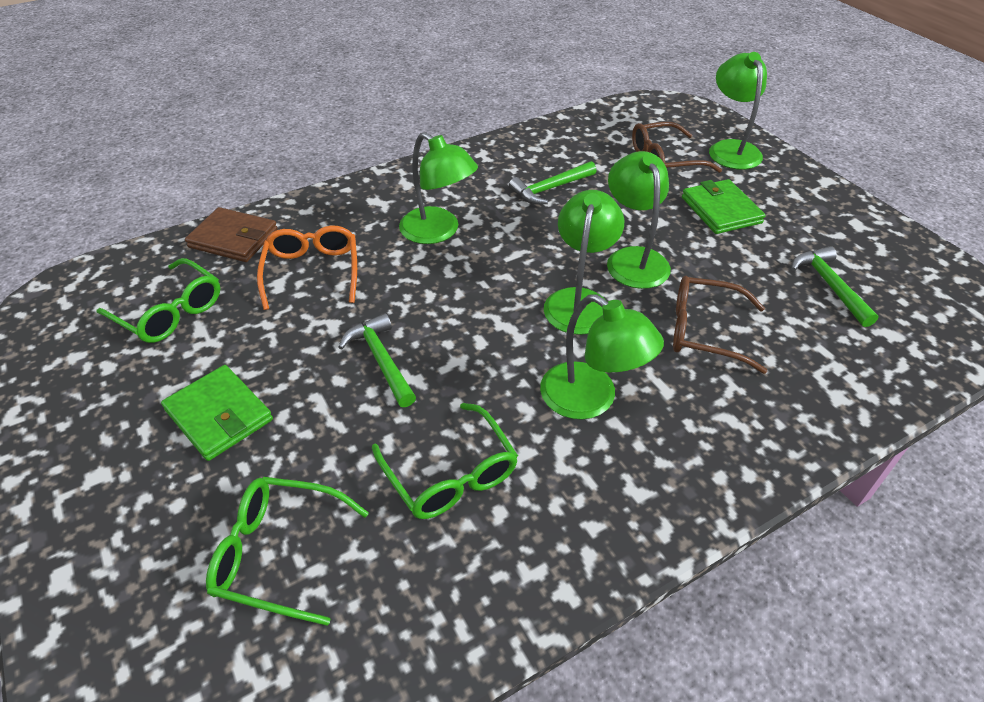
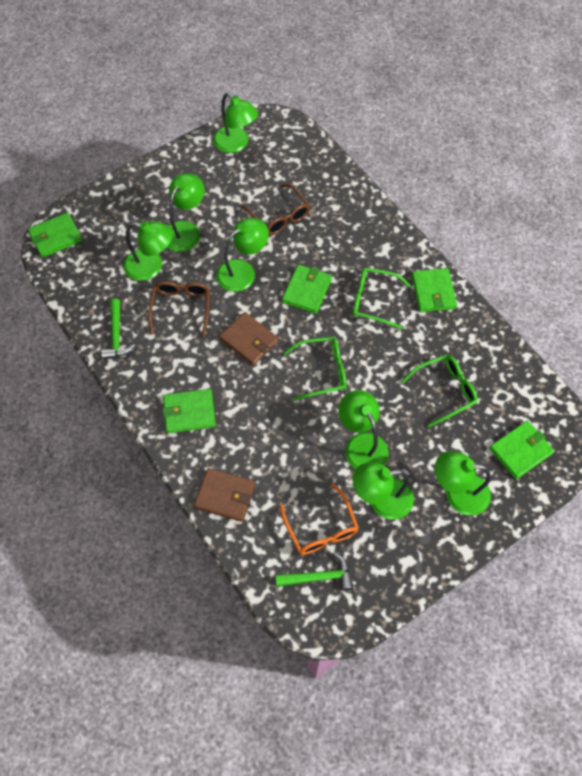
brown wallet: 1 -> 2
green hammer: 3 -> 2
green lamp: 5 -> 7
green wallet: 2 -> 5

